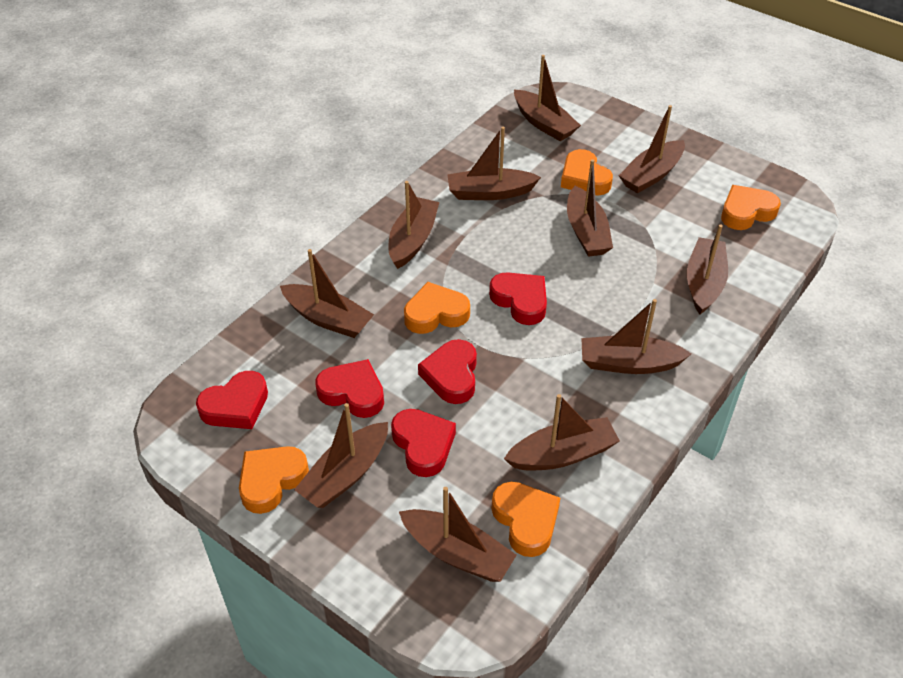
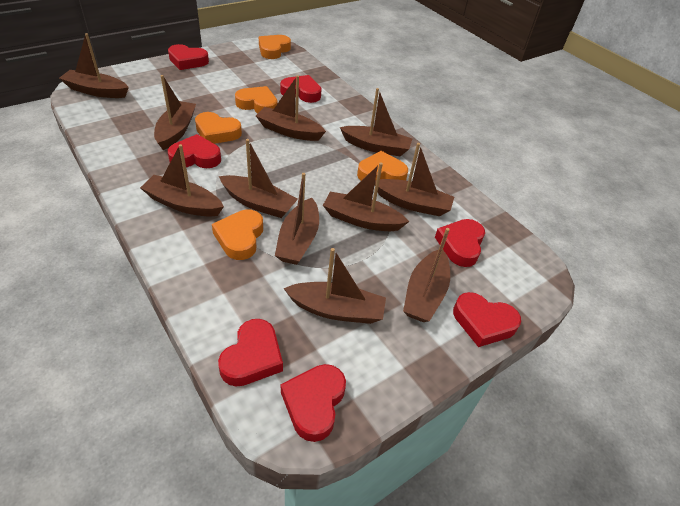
red heart: 5 -> 7

